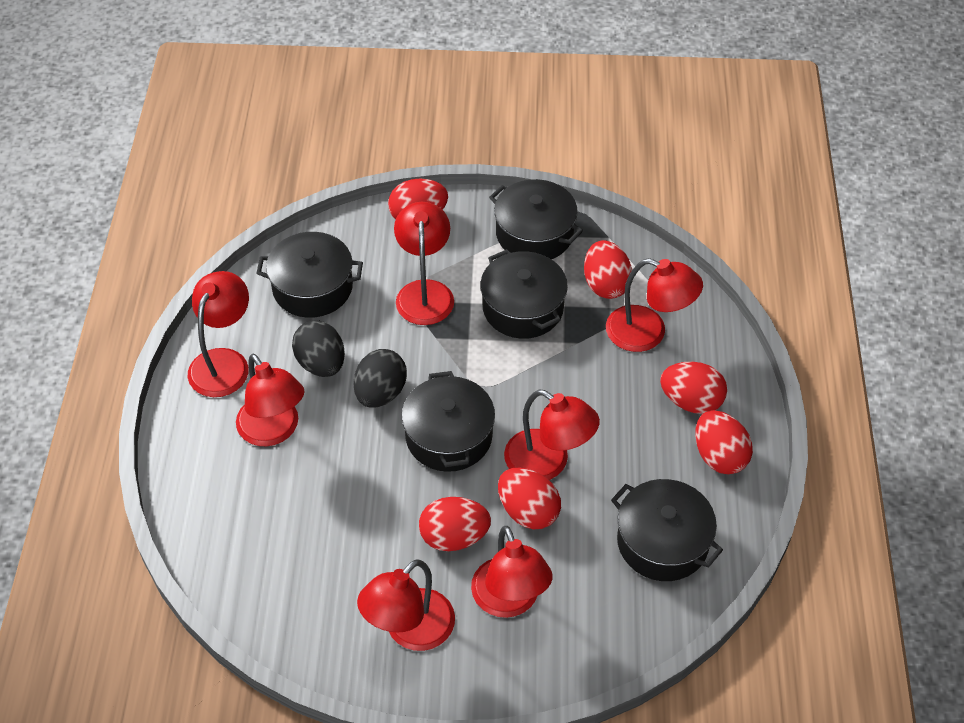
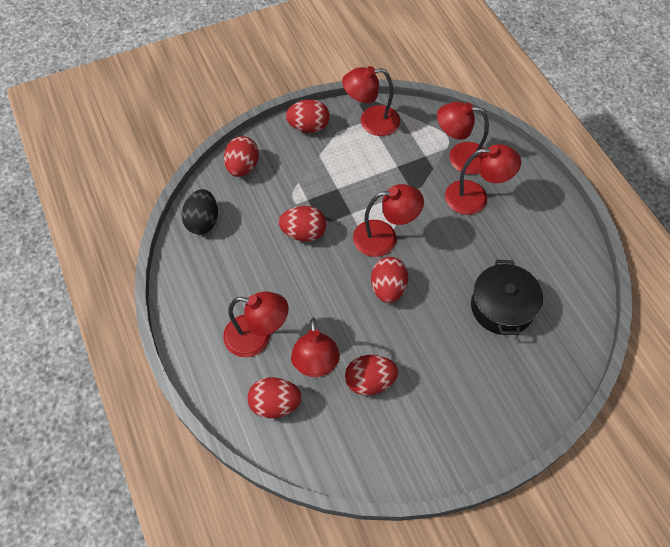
black egg: 2 -> 1
black pot: 5 -> 1
red lamp: 7 -> 6

